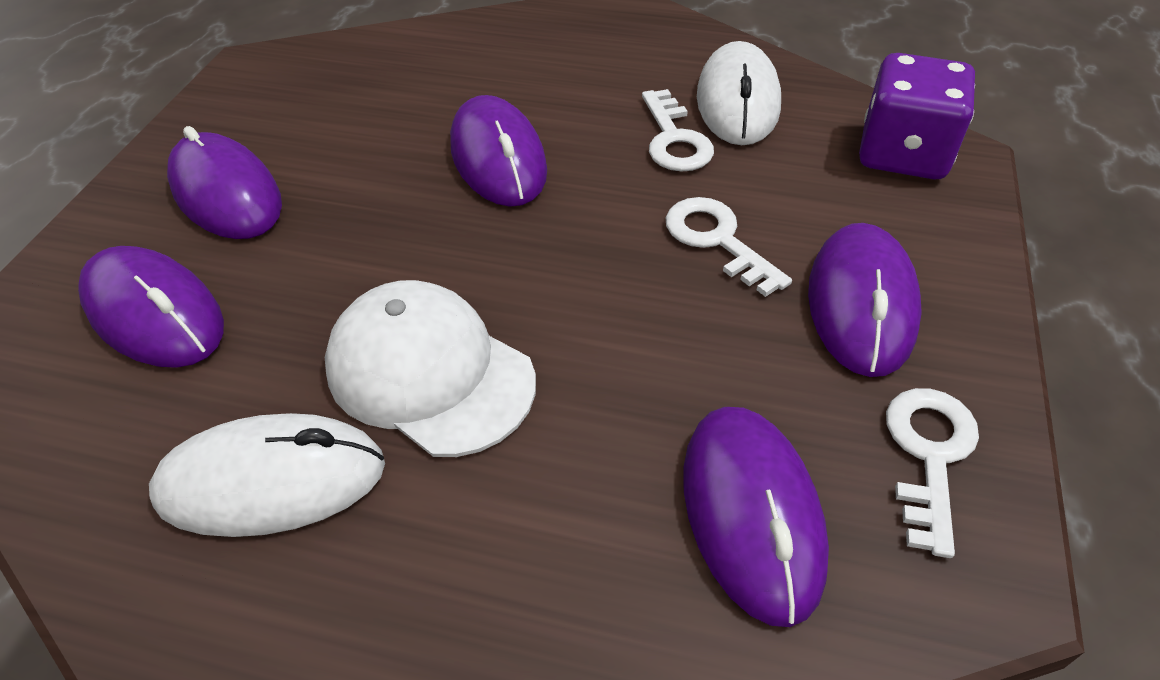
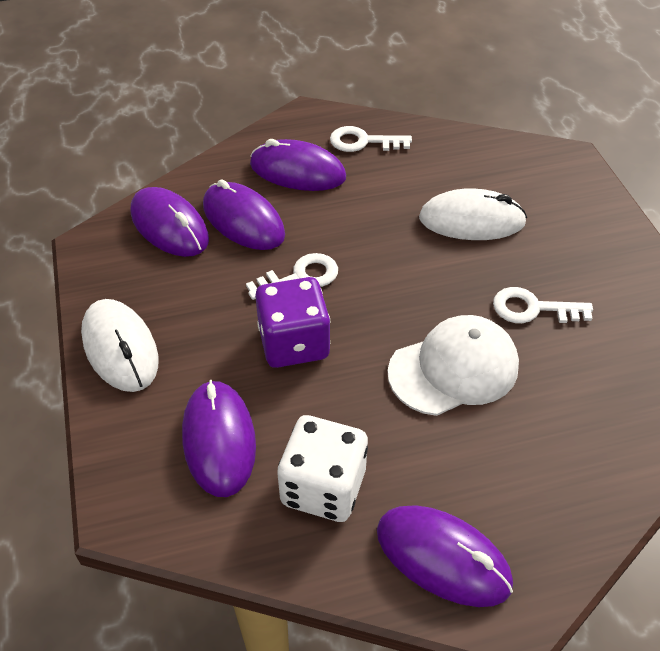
white dice: 0 -> 1

